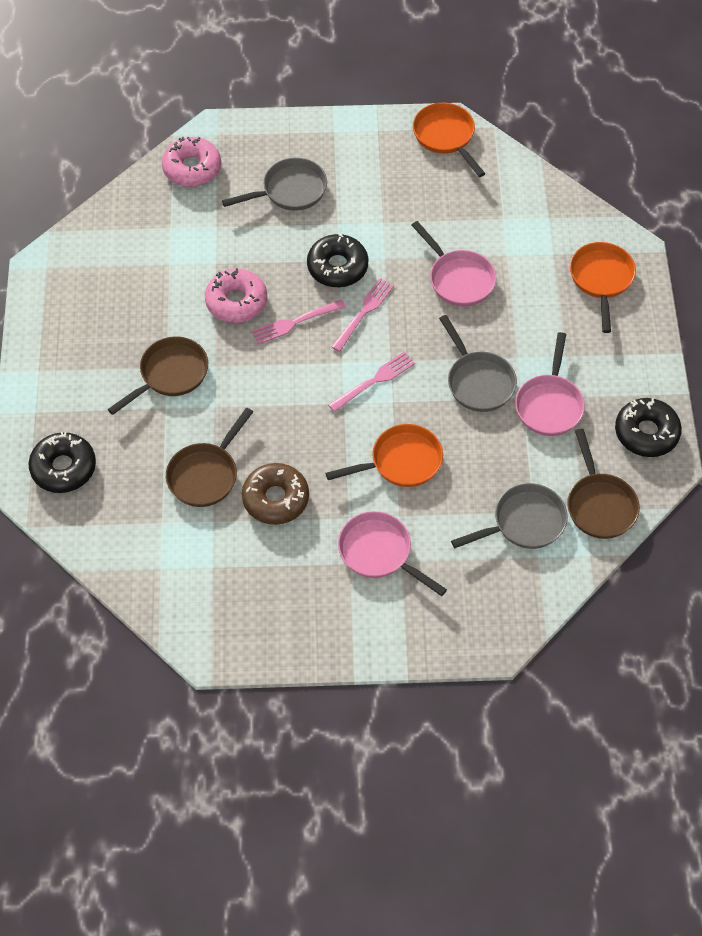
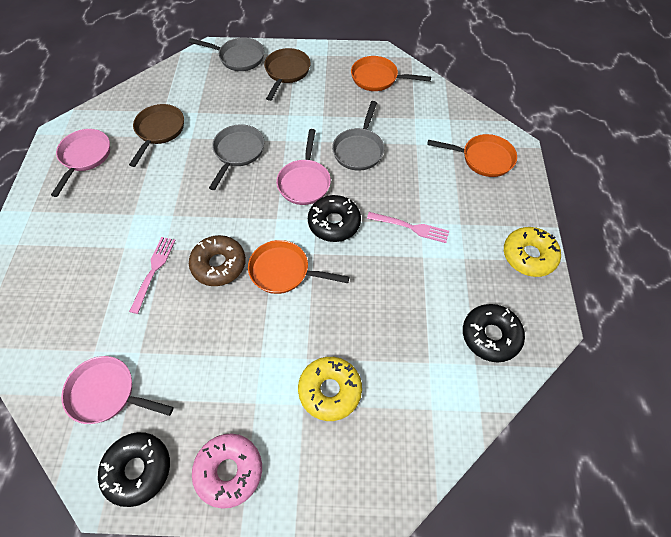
brown pan: 3 -> 2
pink donut: 2 -> 1
pink fork: 3 -> 2
yellow donut: 0 -> 2

